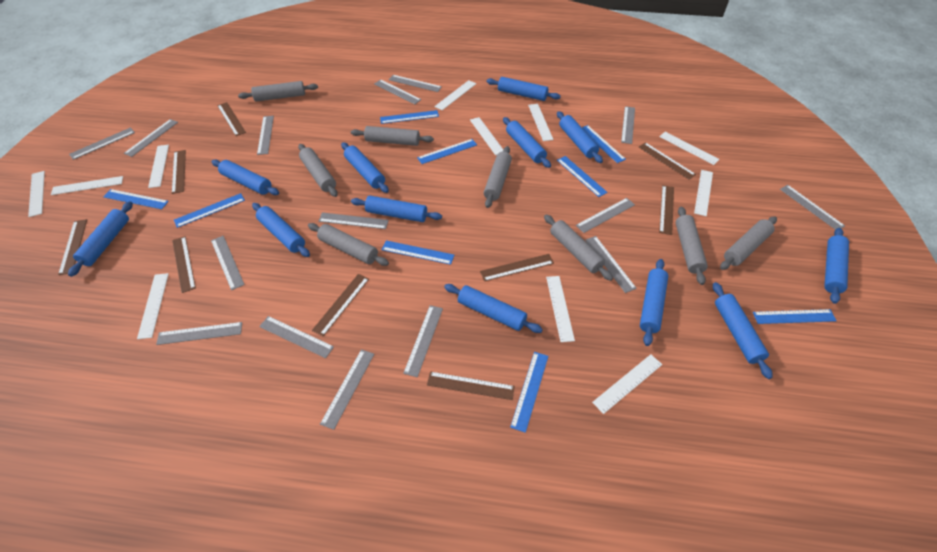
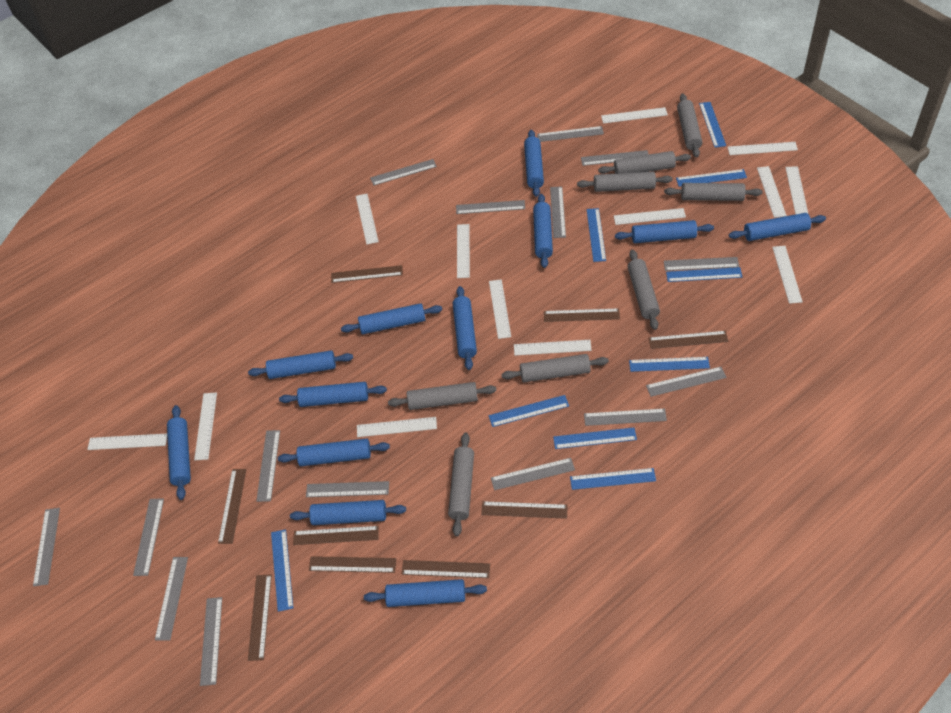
white ruler: 11 -> 13

